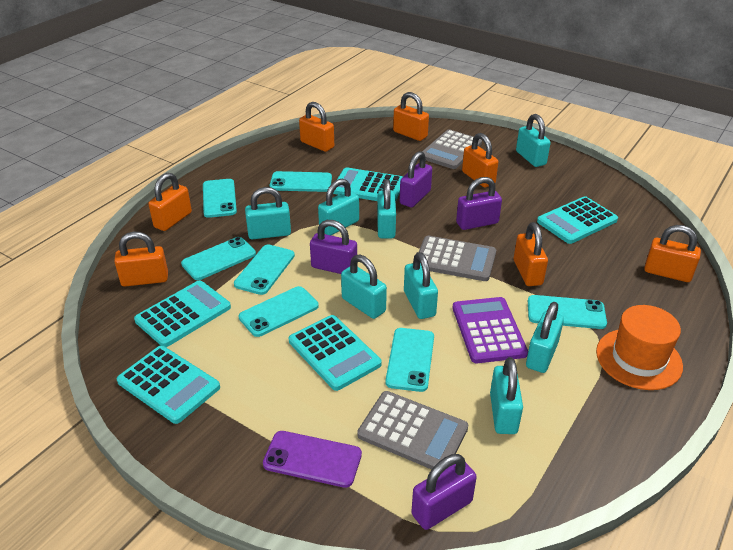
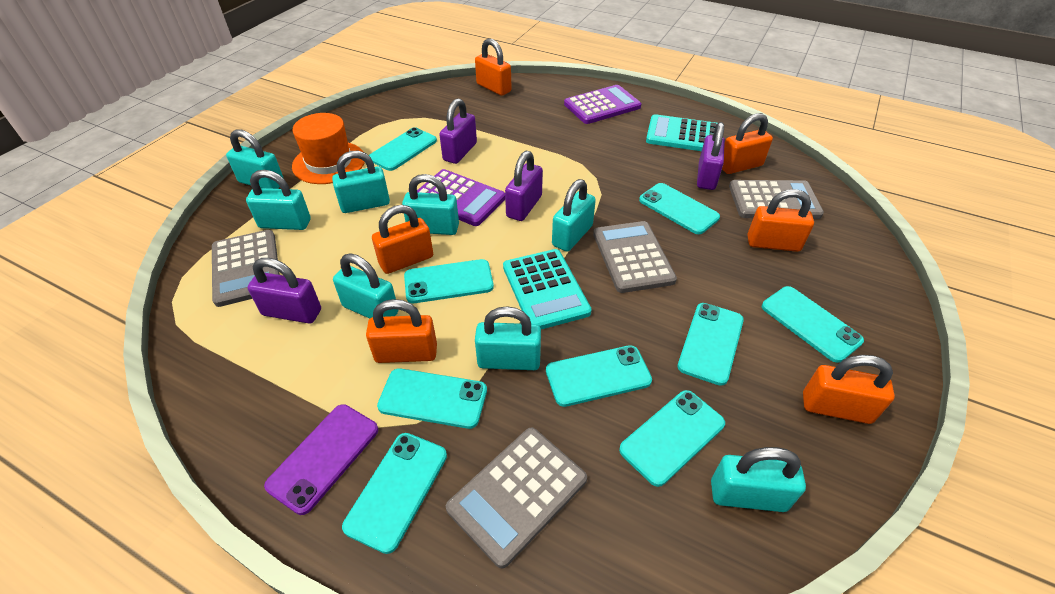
grey calculator: 3 -> 4
orange padlock: 7 -> 6
purple calculator: 1 -> 2
turquoise calculator: 5 -> 2
turquoise phone: 7 -> 9

